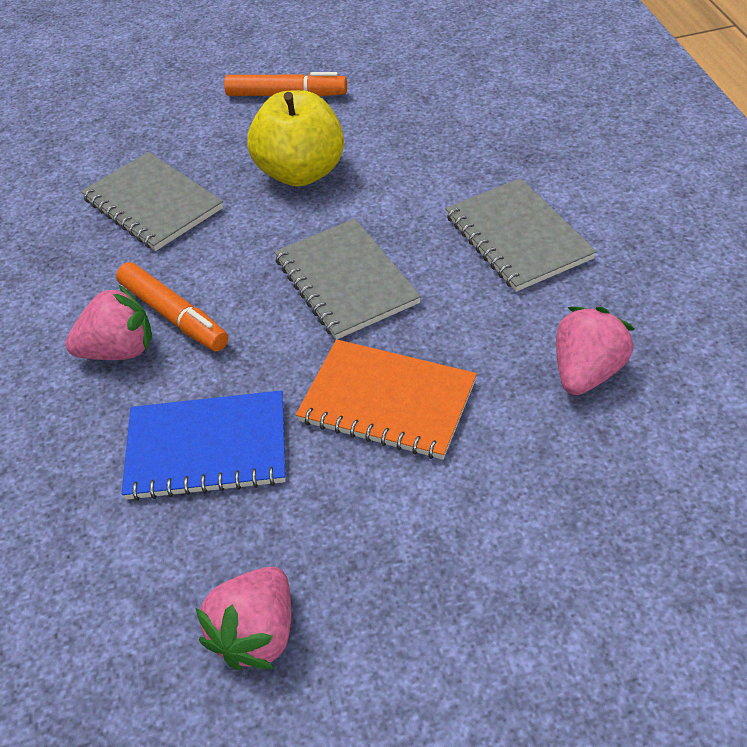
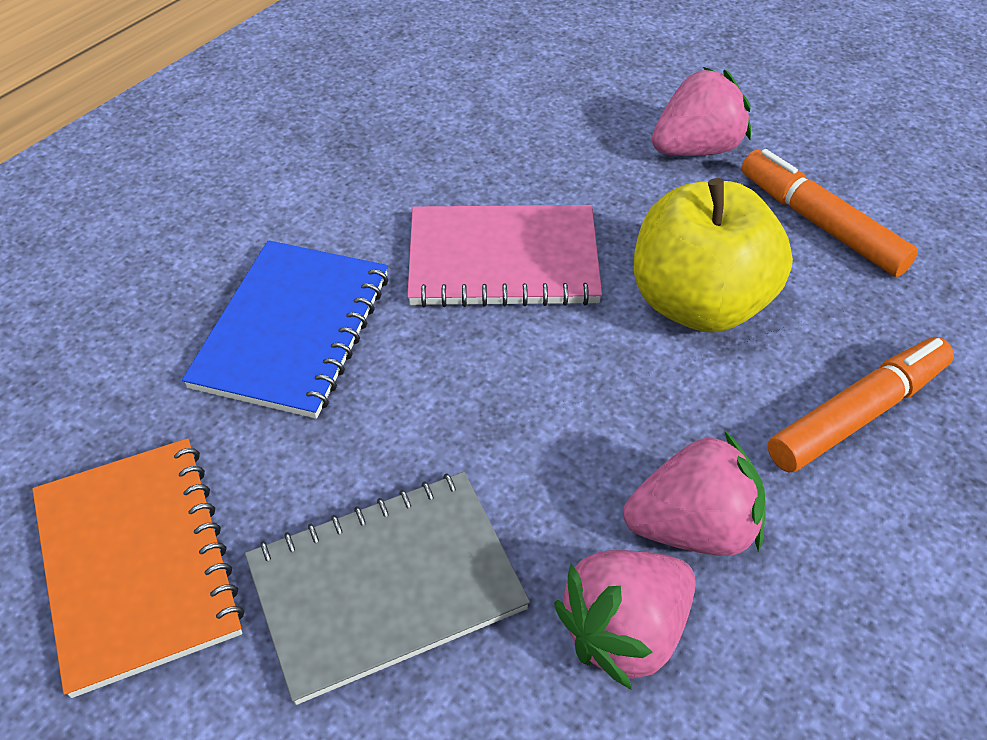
grey notebook: 3 -> 1
pink notebook: 0 -> 1

